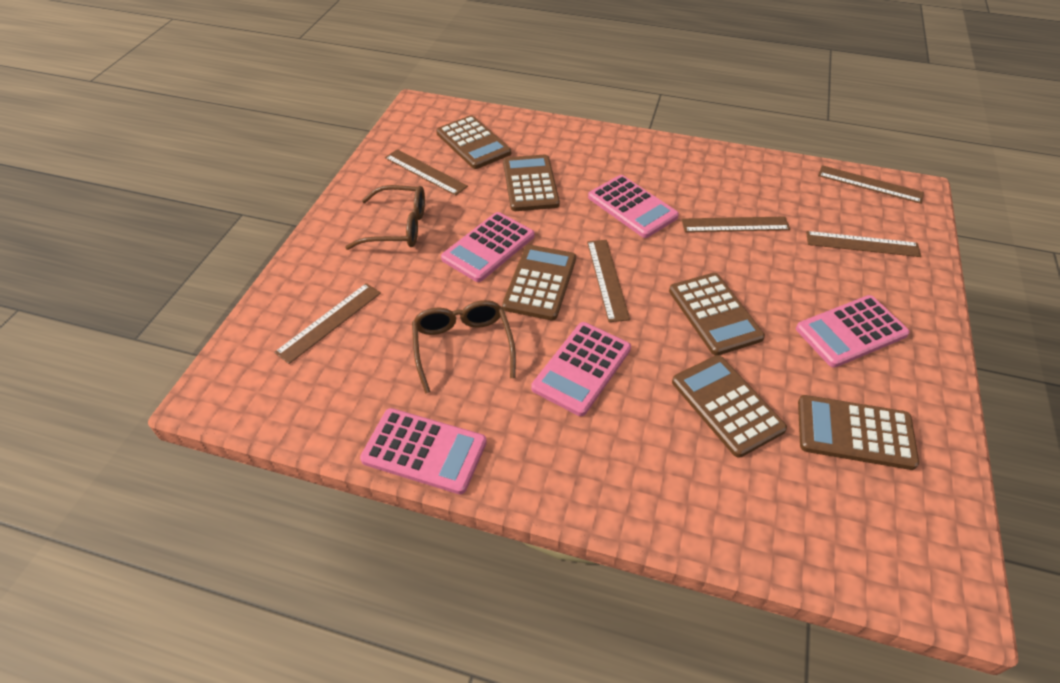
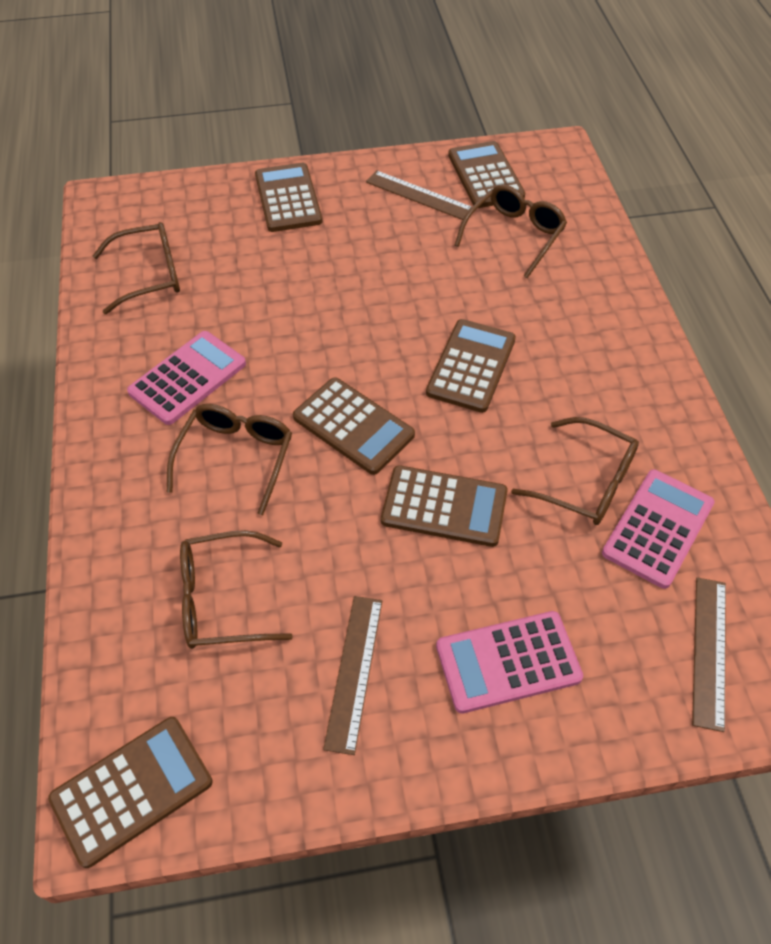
brown glasses: 2 -> 5
brown ruler: 6 -> 3
pink calculator: 5 -> 3

